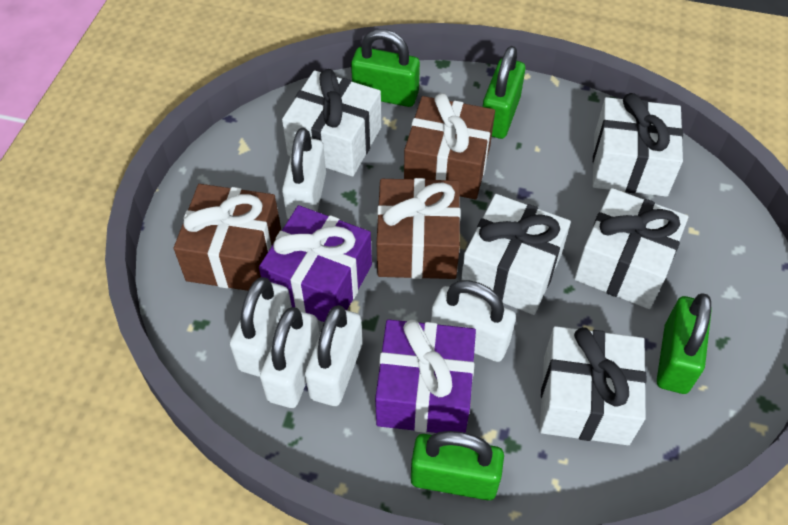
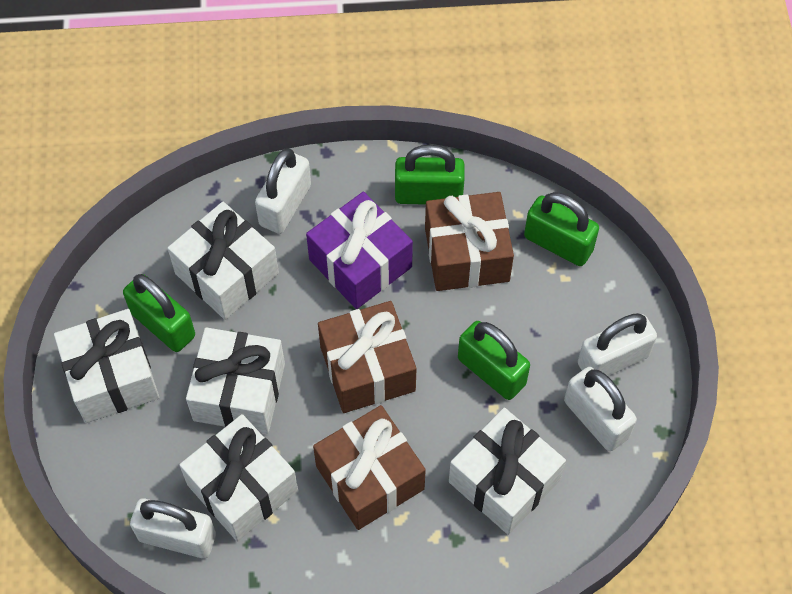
purple gift: 2 -> 1
white padlock: 5 -> 4

